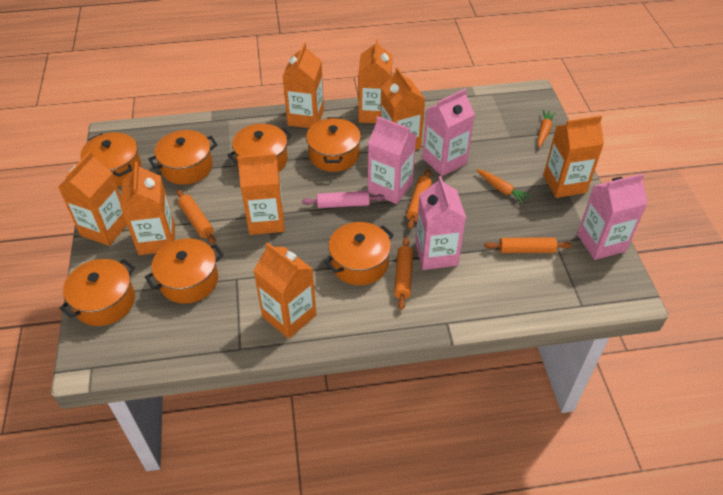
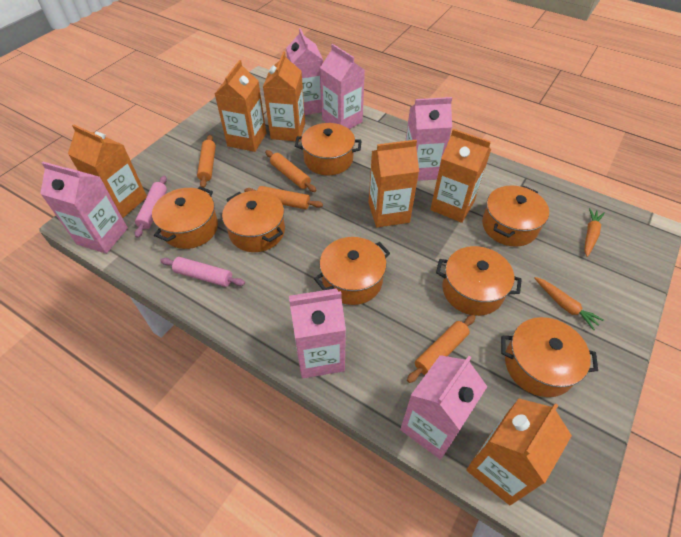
orange carton: 8 -> 6
pink carton: 4 -> 6
pink rolling pin: 1 -> 2

